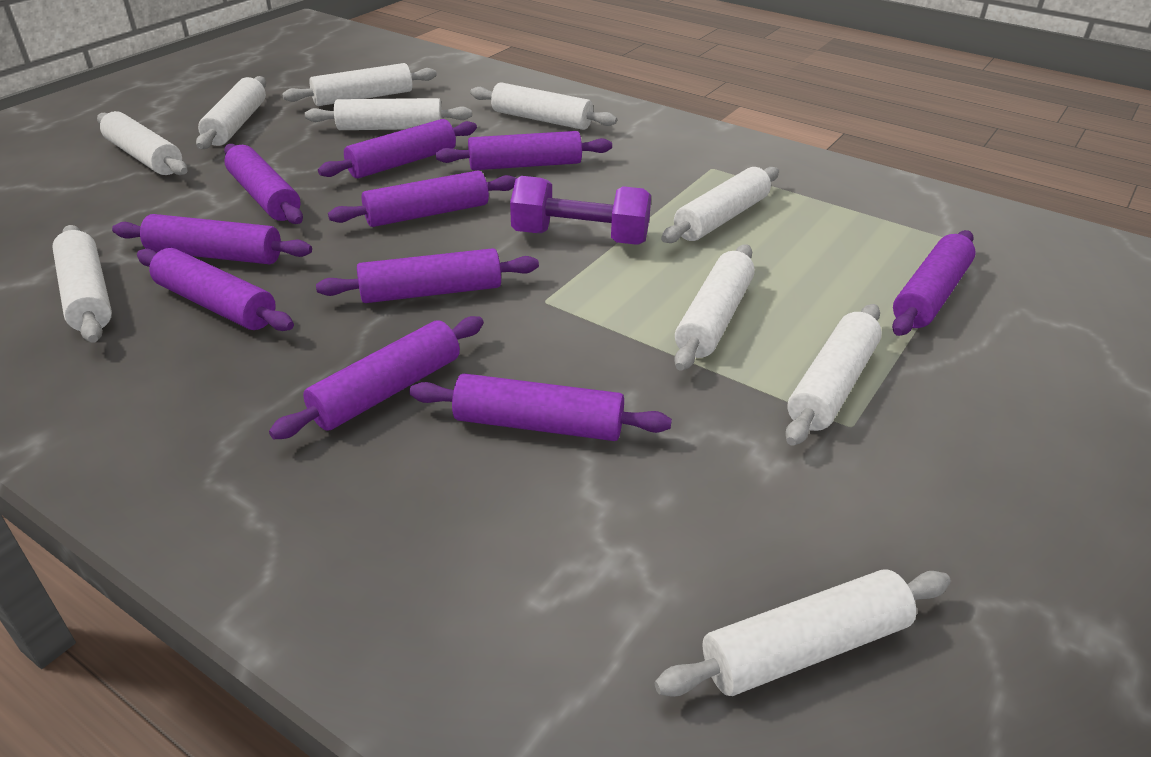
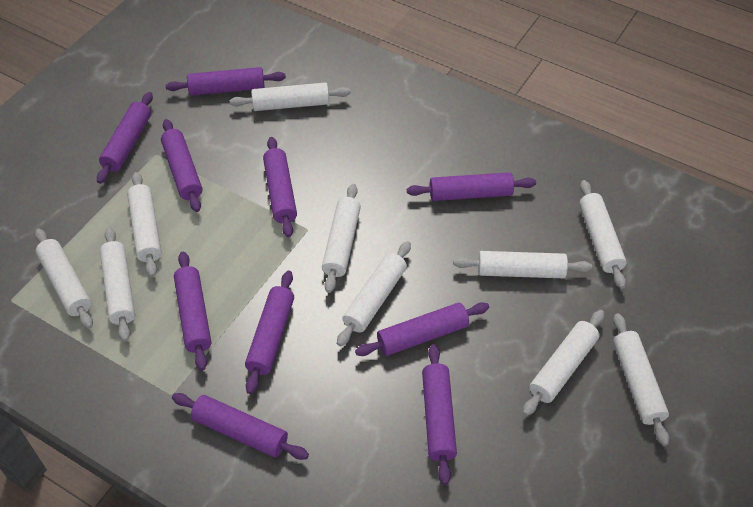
purple dumbbell: 1 -> 0

